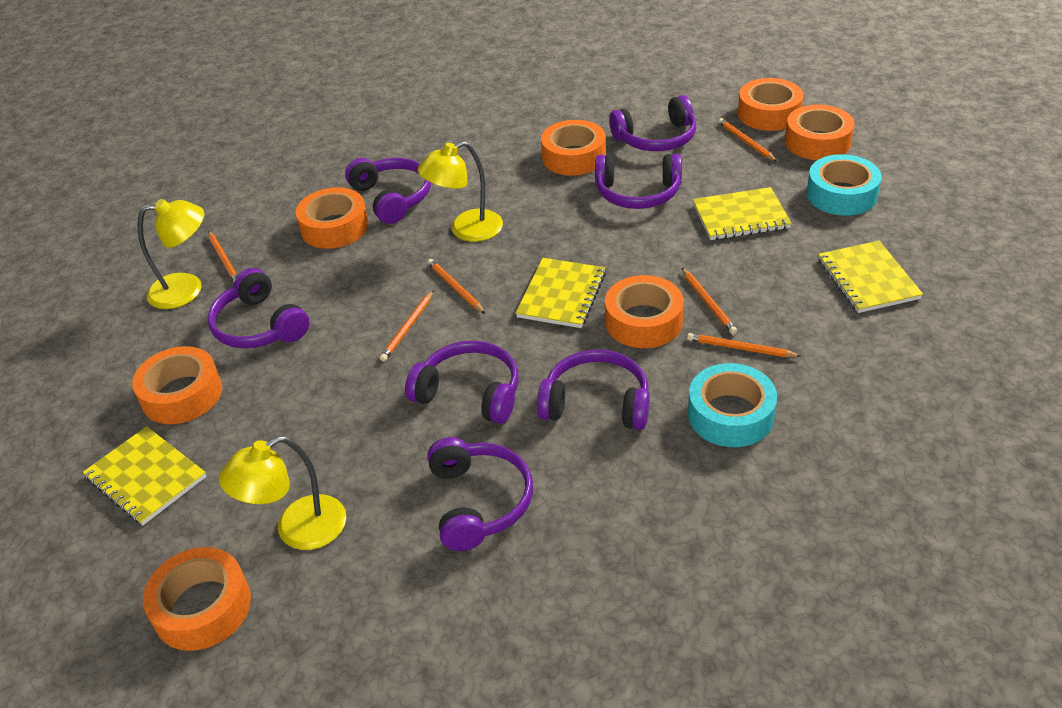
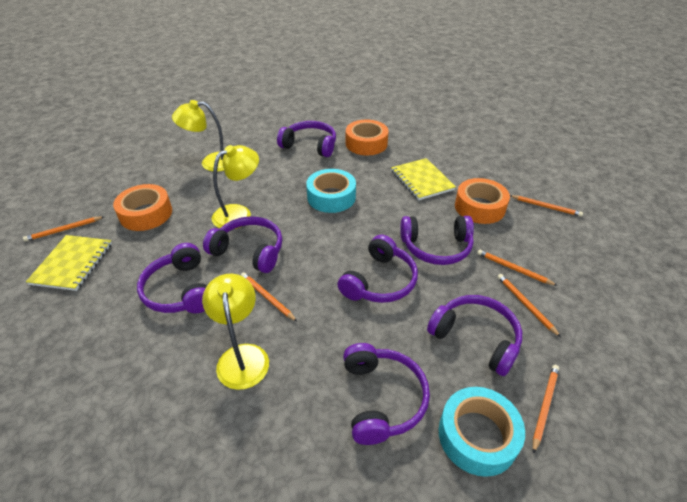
orange tape: 7 -> 3
yellow notebook: 4 -> 2

